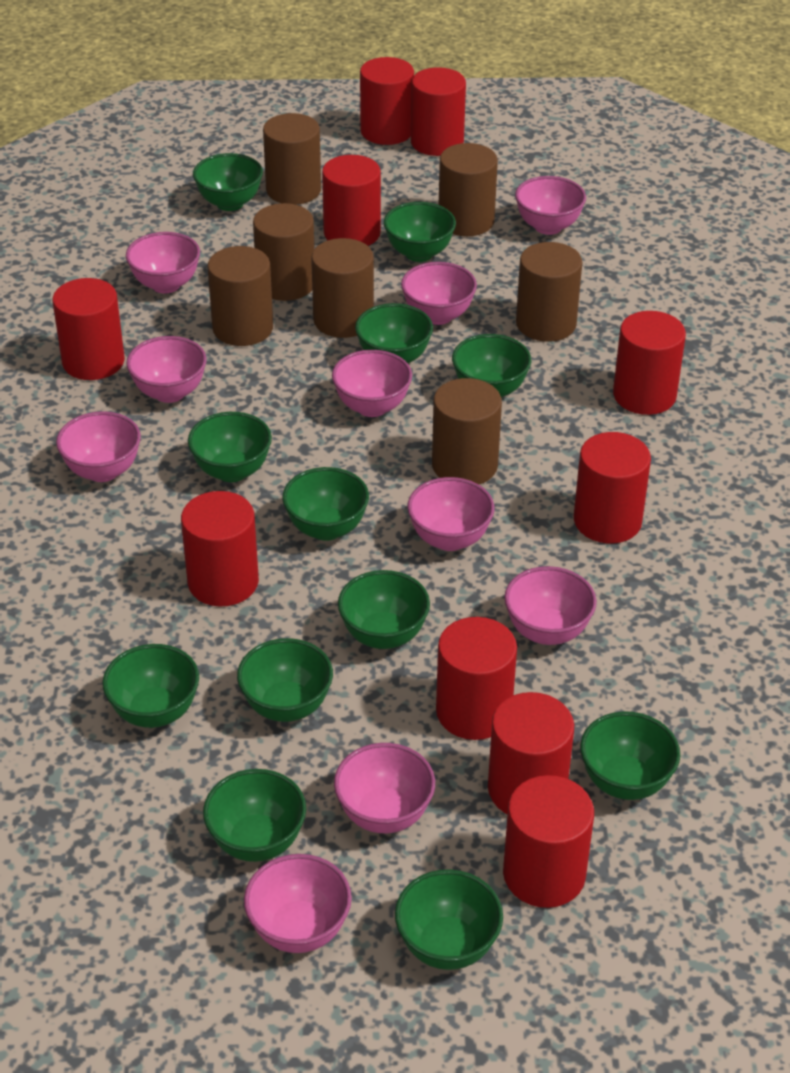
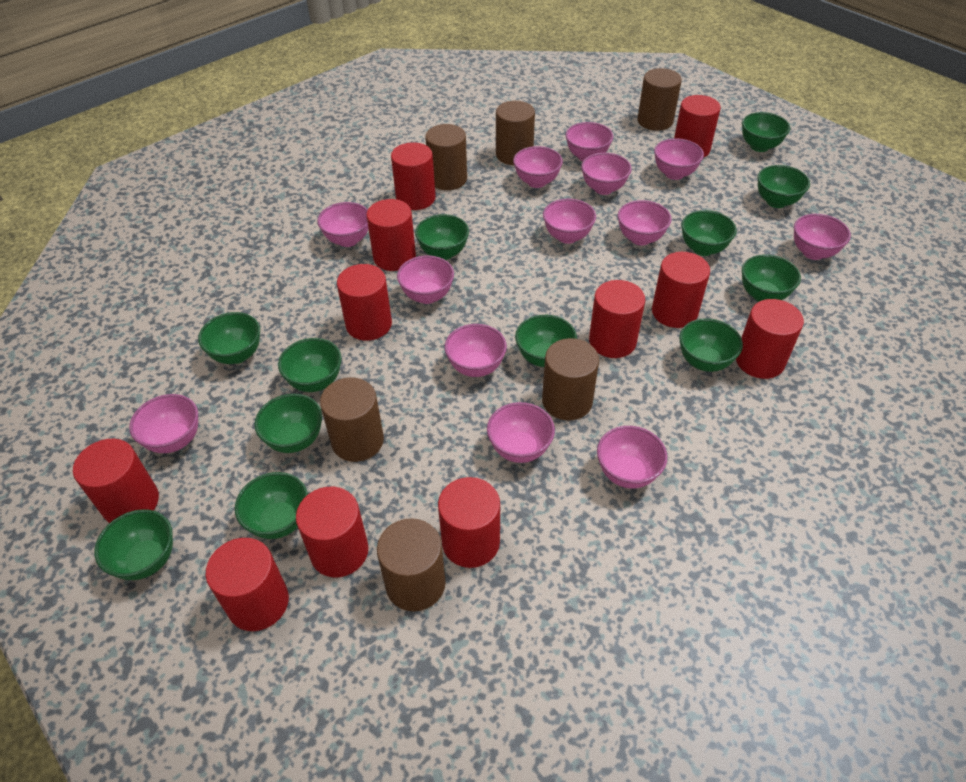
brown cylinder: 7 -> 6
pink bowl: 10 -> 13
red cylinder: 10 -> 11

